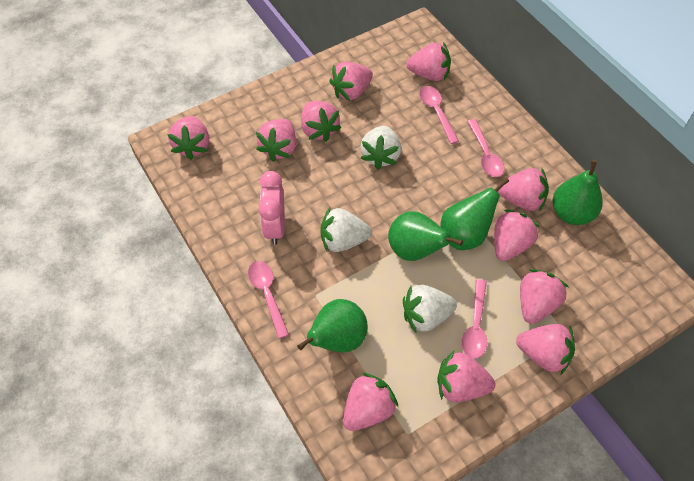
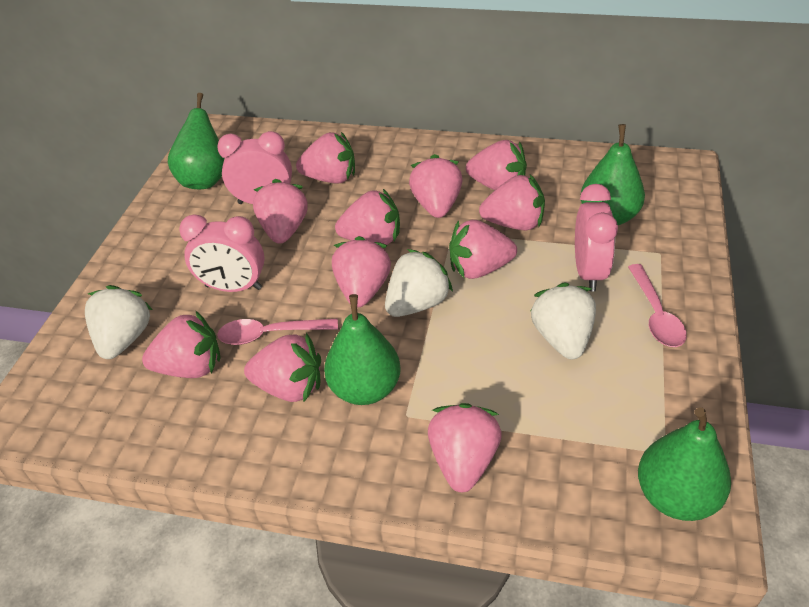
pink clock: 1 -> 3
pink spoon: 4 -> 2

